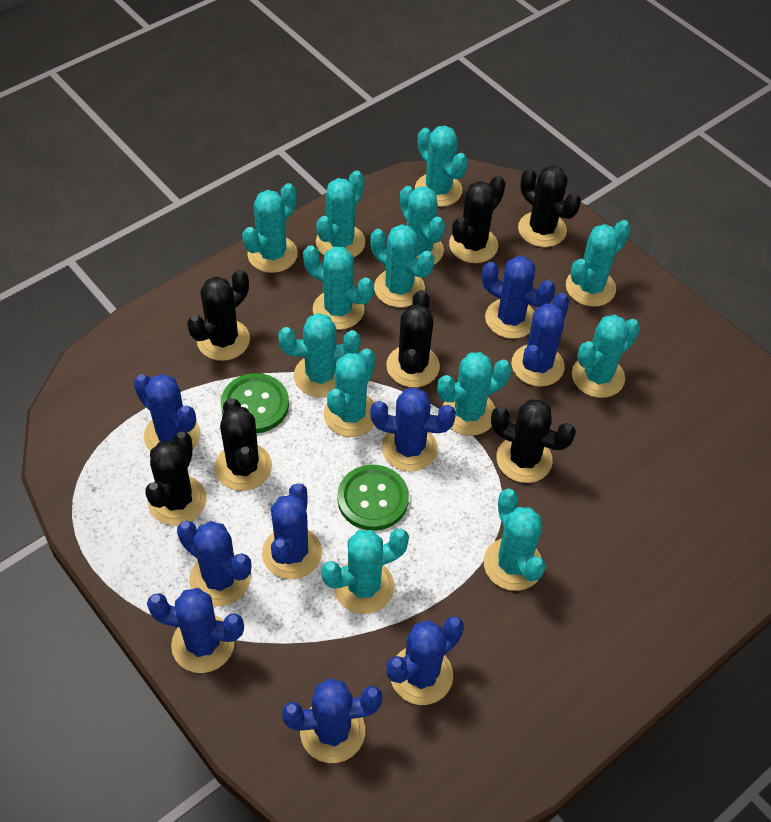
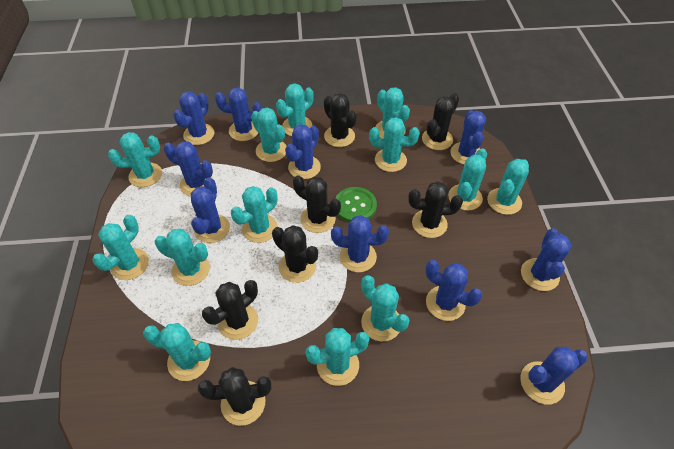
blue cactus: 9 -> 10
green button: 2 -> 1

